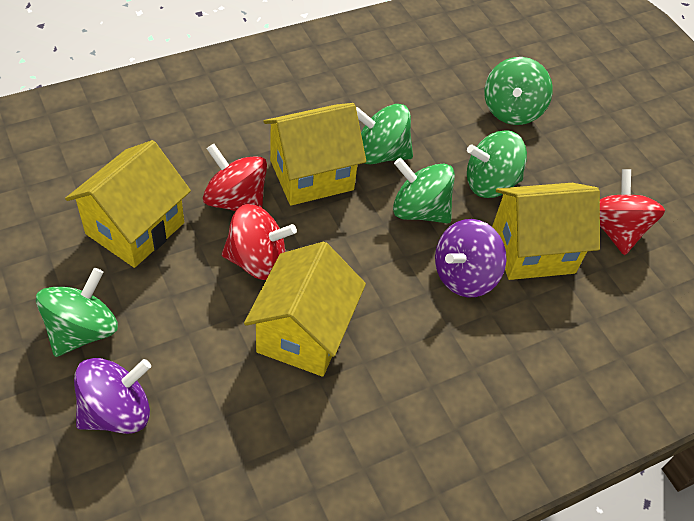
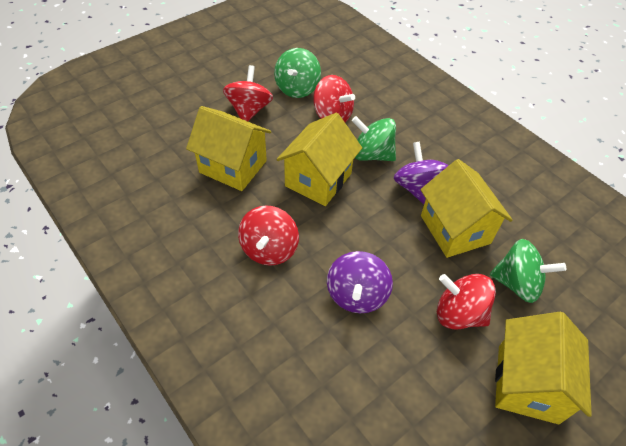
green spinning top: 5 -> 3
red spinning top: 3 -> 4

